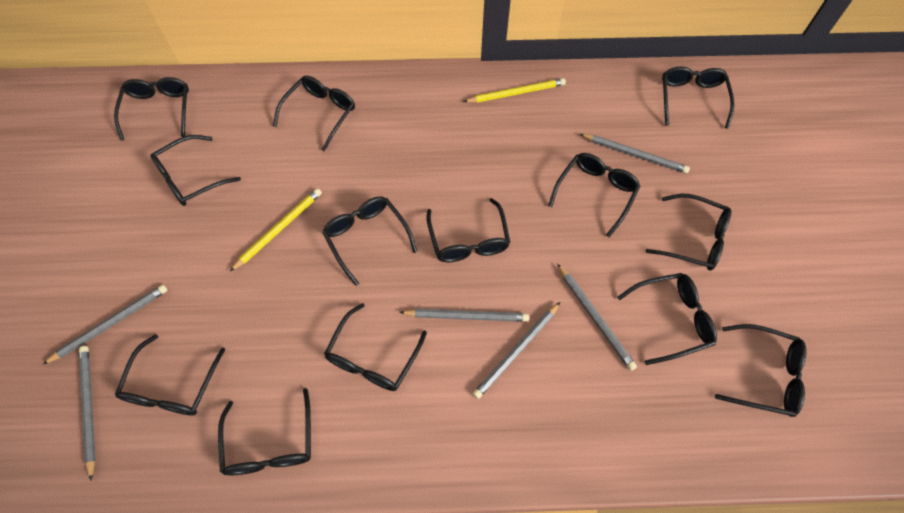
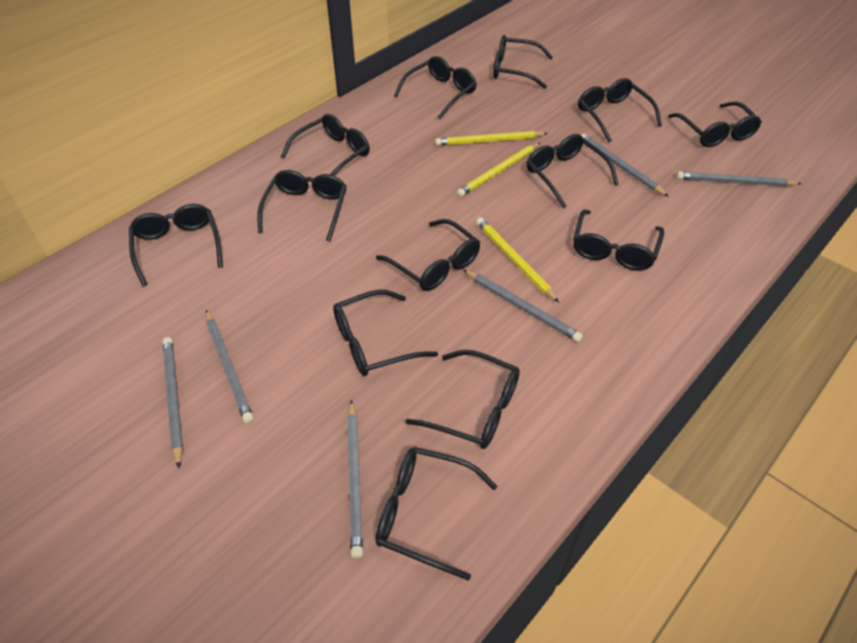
yellow pencil: 2 -> 3

